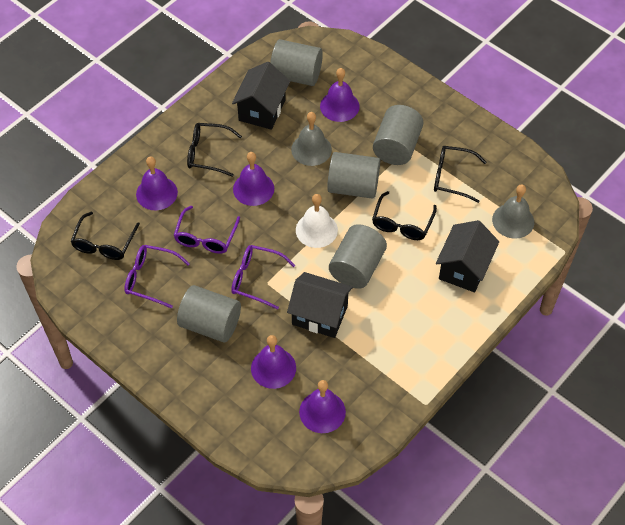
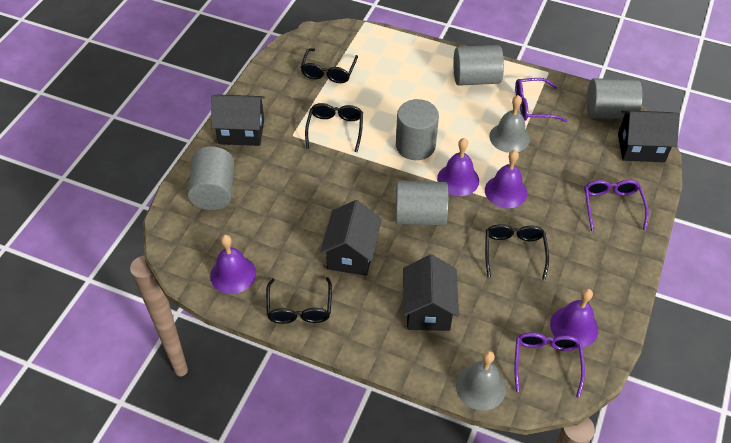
black house: 3 -> 4
purple bell: 5 -> 4
white bell: 1 -> 0

